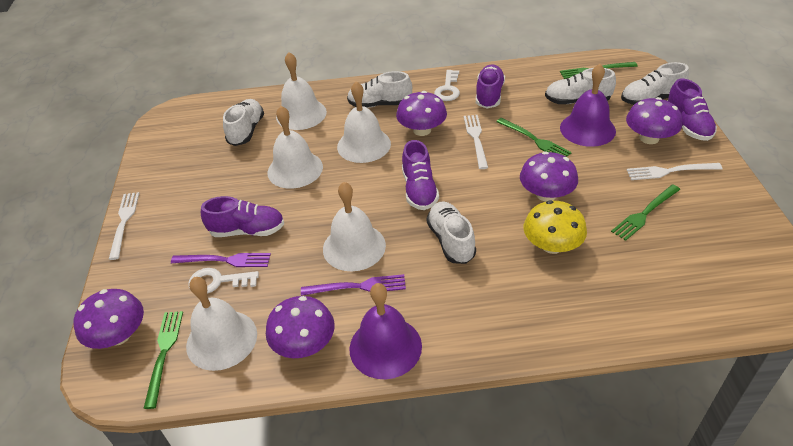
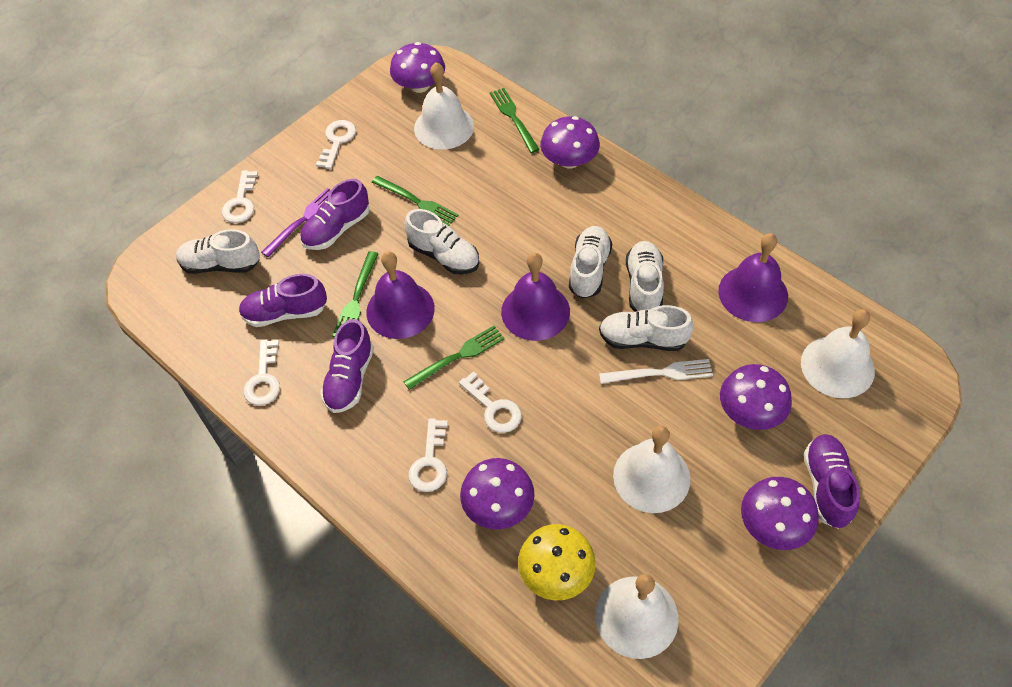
purple bell: 2 -> 3
purple fork: 2 -> 1
white bell: 5 -> 4
white fork: 3 -> 1
white key: 2 -> 5

